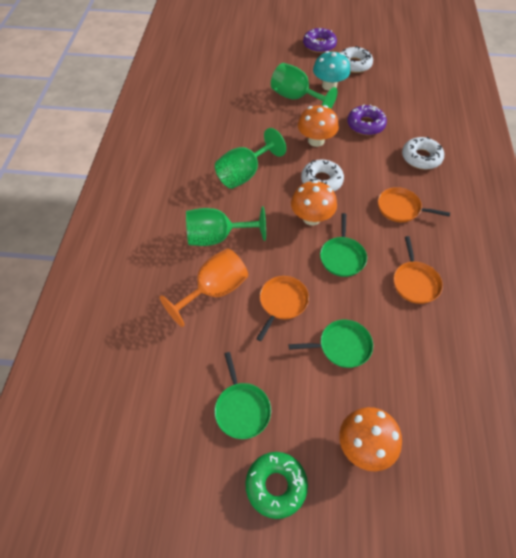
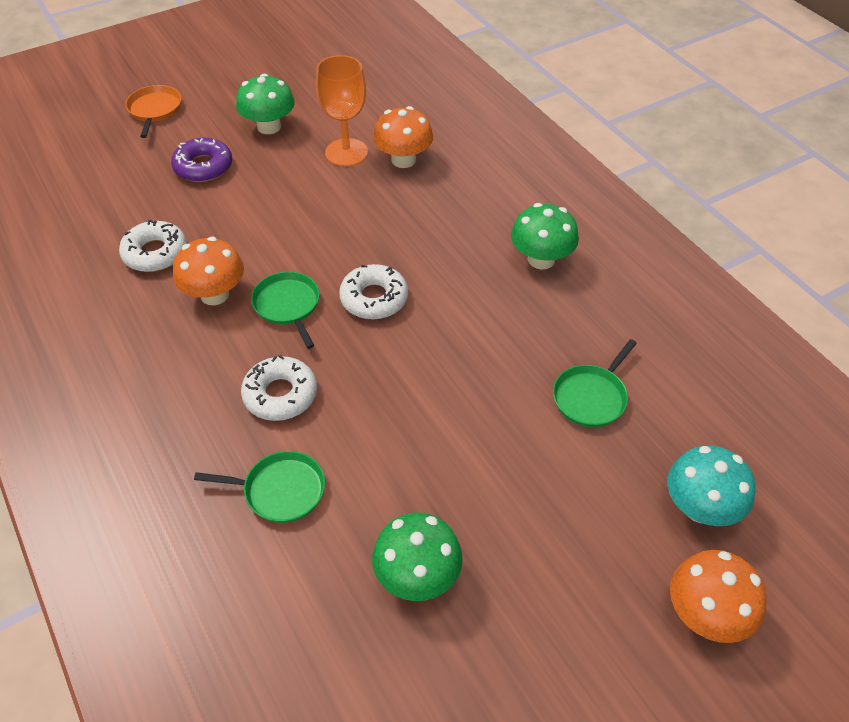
green donut: 1 -> 0
green goblet: 3 -> 0
green mushroom: 0 -> 3
orange pan: 3 -> 1
purple donut: 2 -> 1

